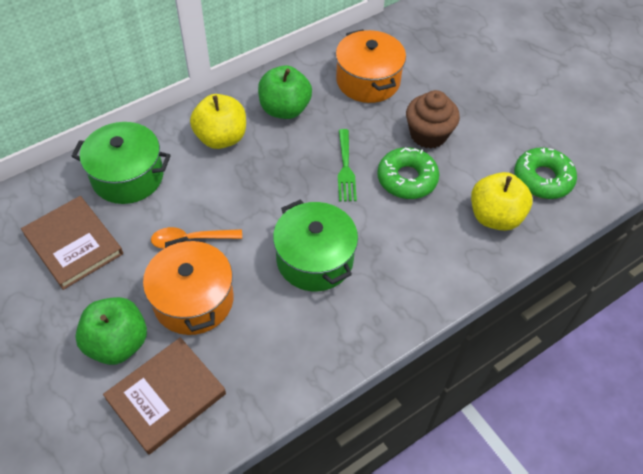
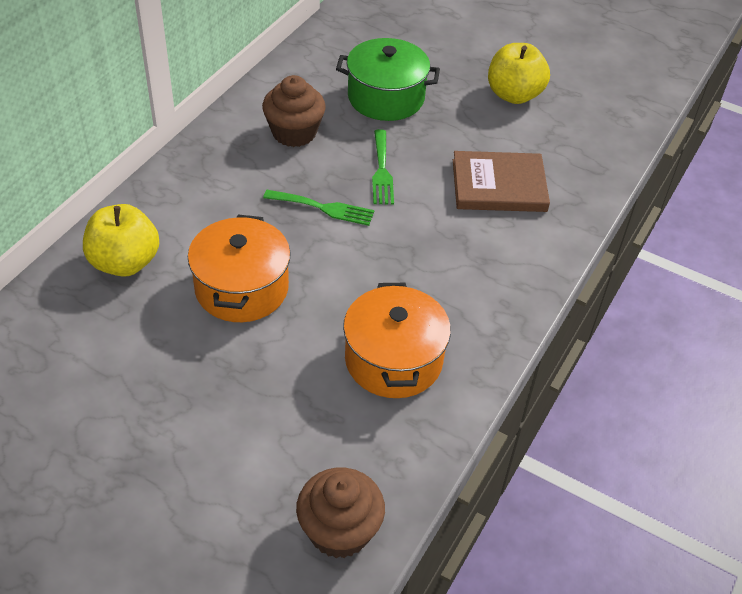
brown book: 2 -> 1
brown cupcake: 1 -> 2
green apple: 2 -> 0
green donut: 2 -> 0
green fork: 1 -> 2
green pot: 2 -> 1
orange spoon: 1 -> 0

